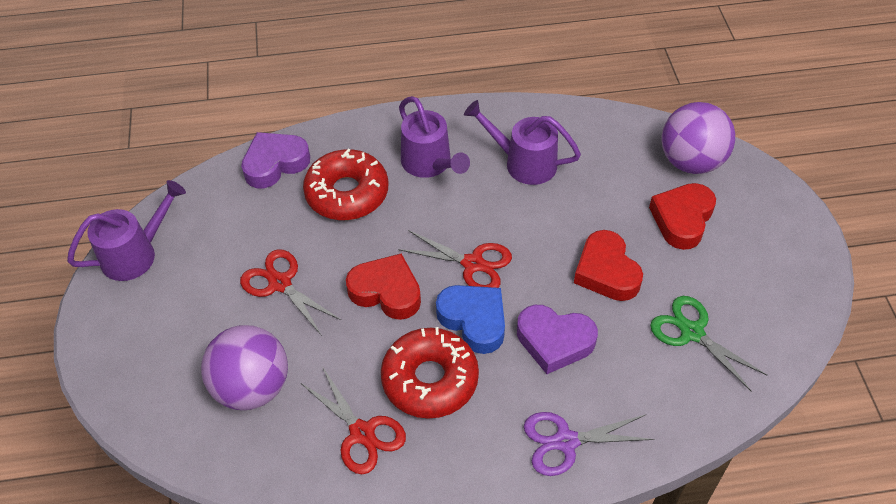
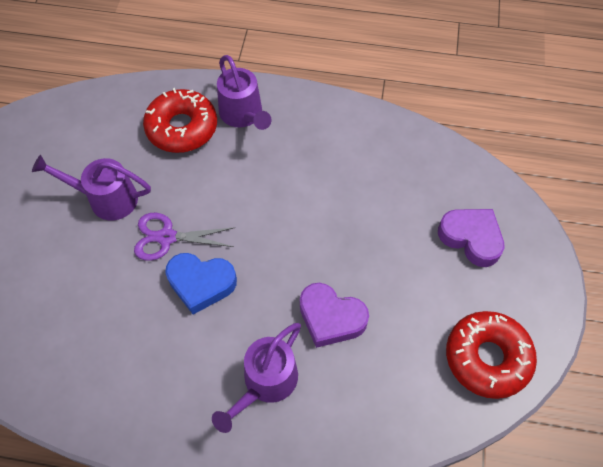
green scissors: 1 -> 0
purple ball: 2 -> 0
red heart: 3 -> 0
red scissors: 3 -> 0

